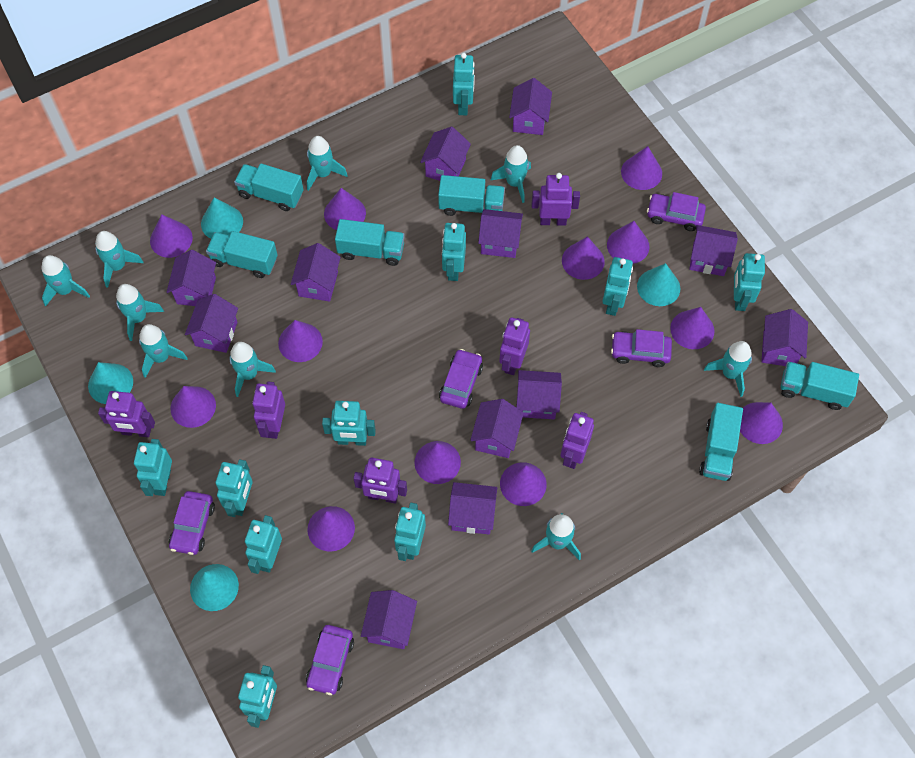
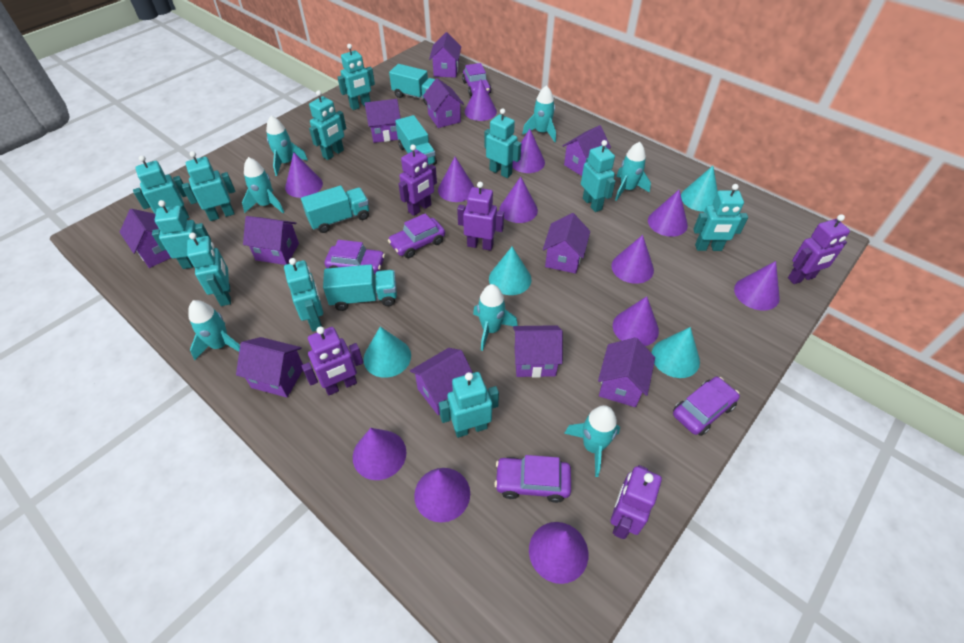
purple house: 12 -> 11
purple robot: 6 -> 5
turquoise robot: 10 -> 11
turquoise rocket: 9 -> 7
turquoise truck: 6 -> 4

